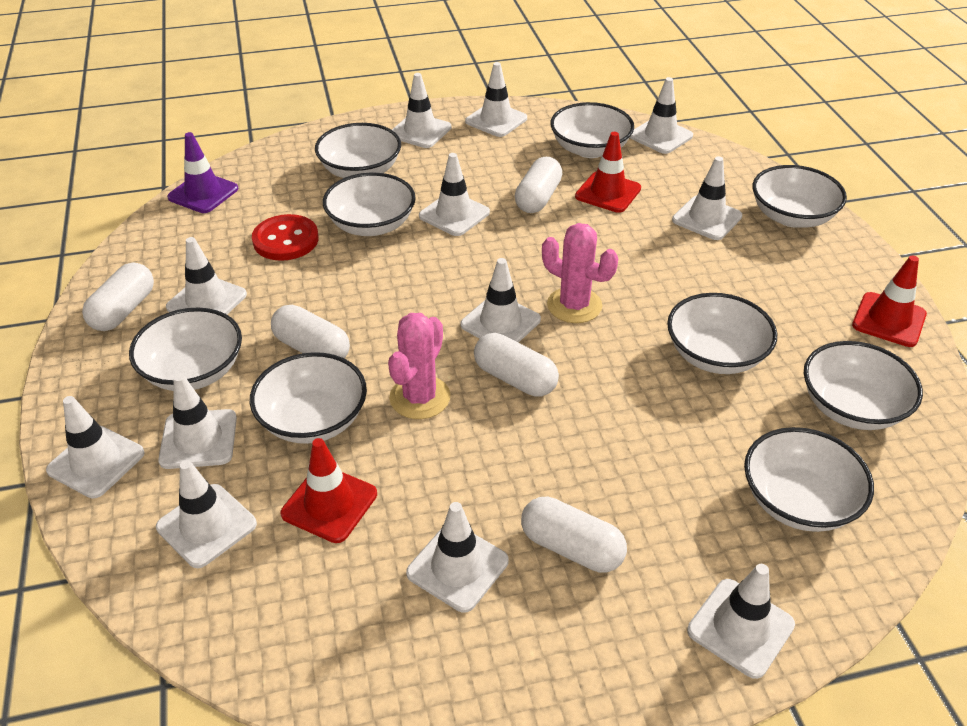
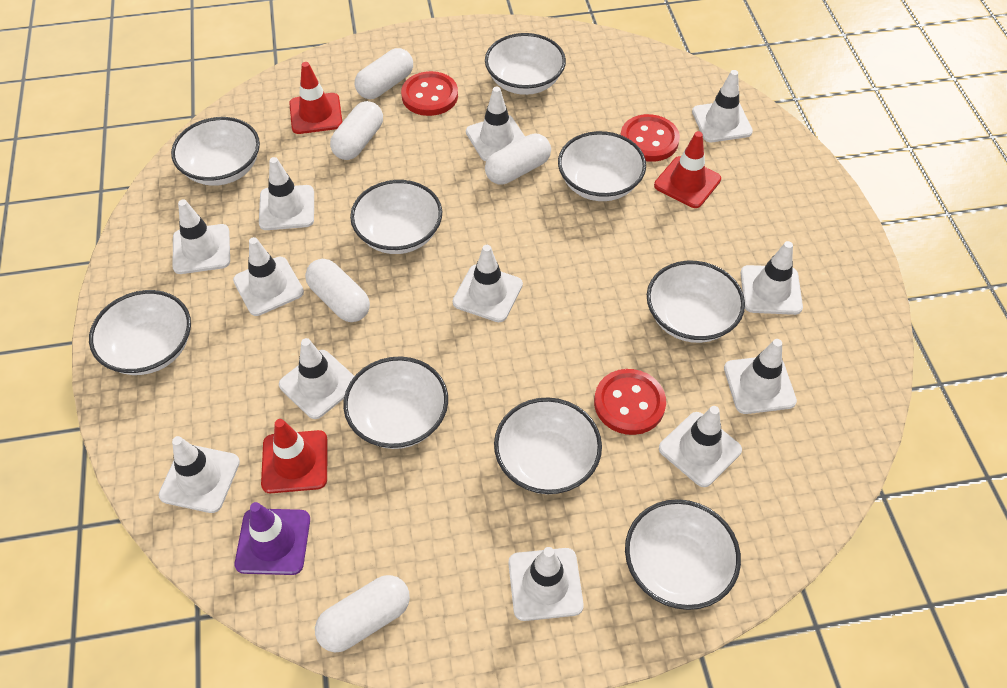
pink cactus: 2 -> 0
red button: 1 -> 3

